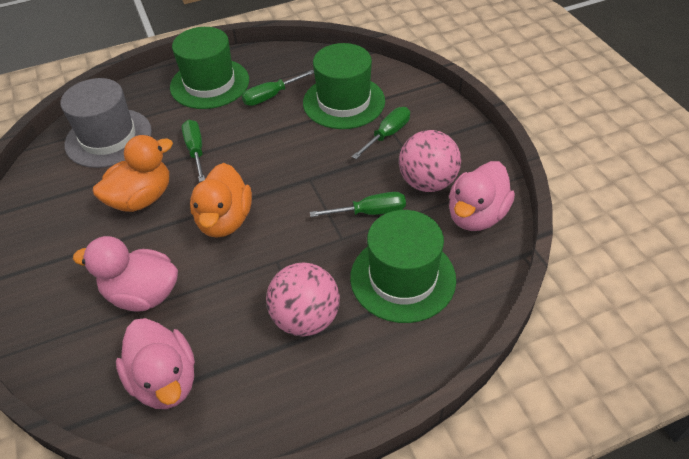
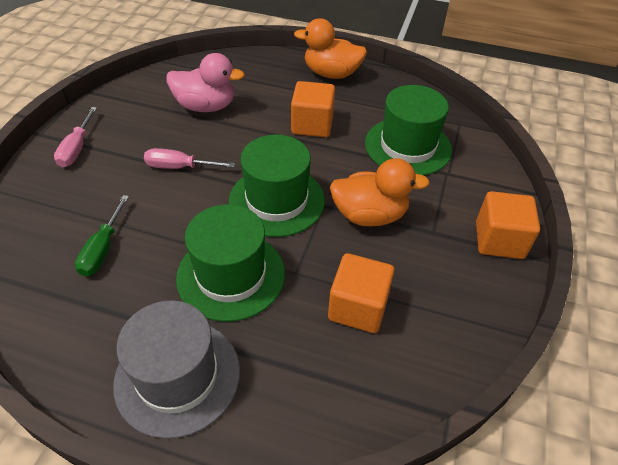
green screwdriver: 4 -> 1
orange cube: 0 -> 3
pink ball: 2 -> 0
pink duck: 3 -> 1
pink screwdriver: 0 -> 2

